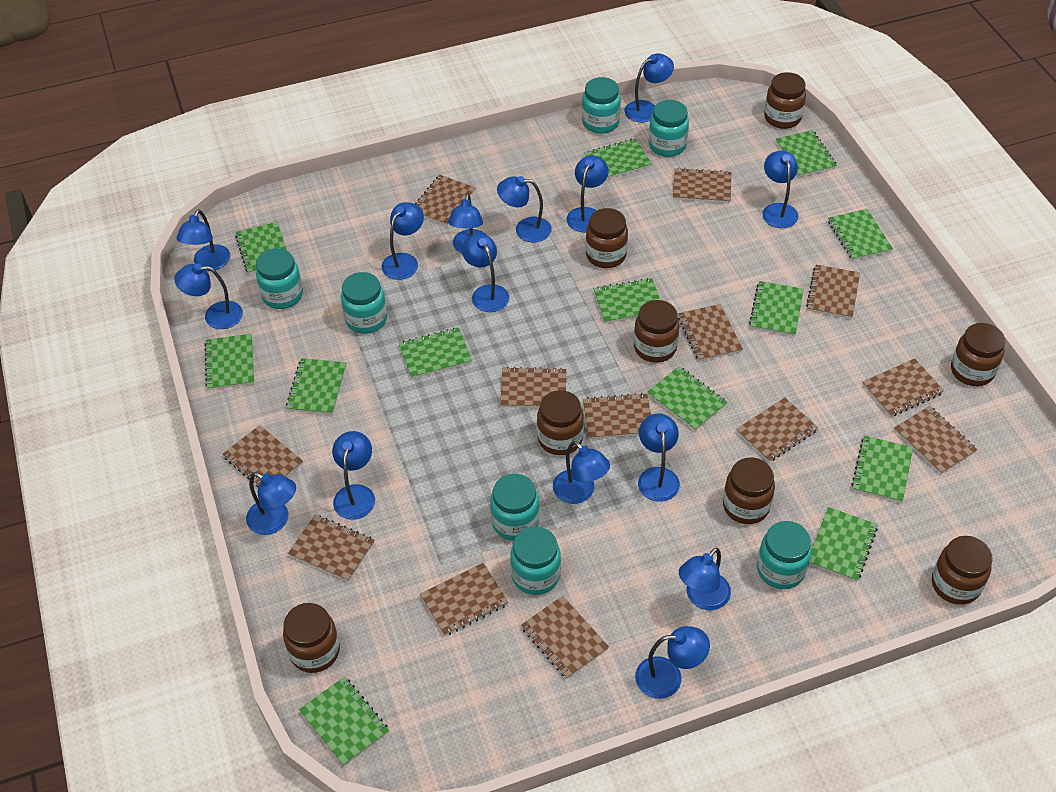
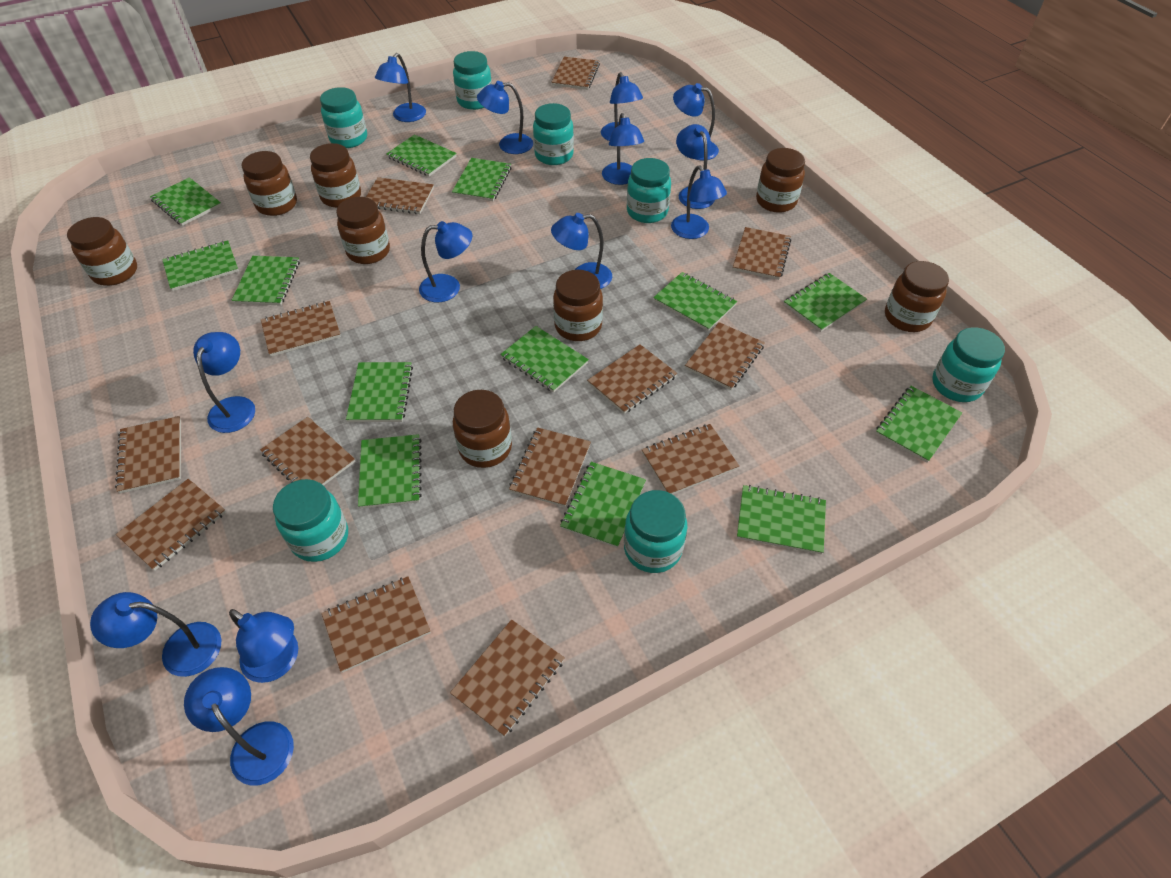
blue lamp: 15 -> 13

